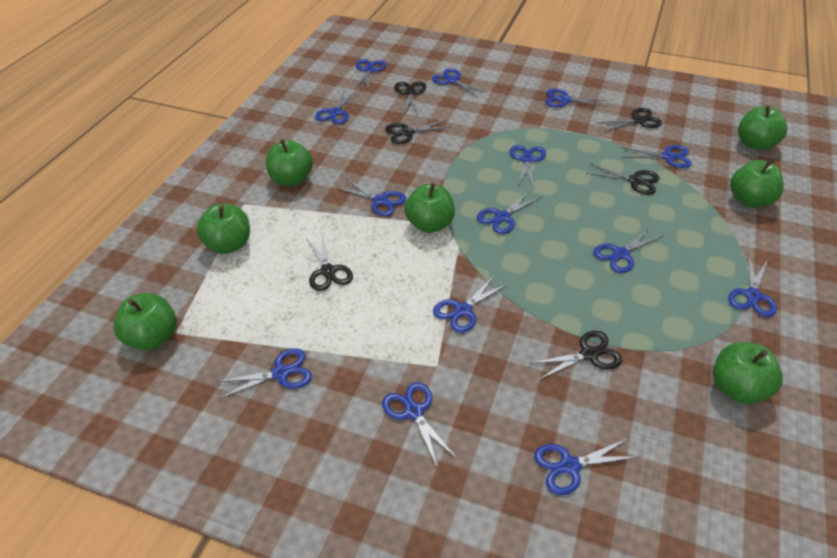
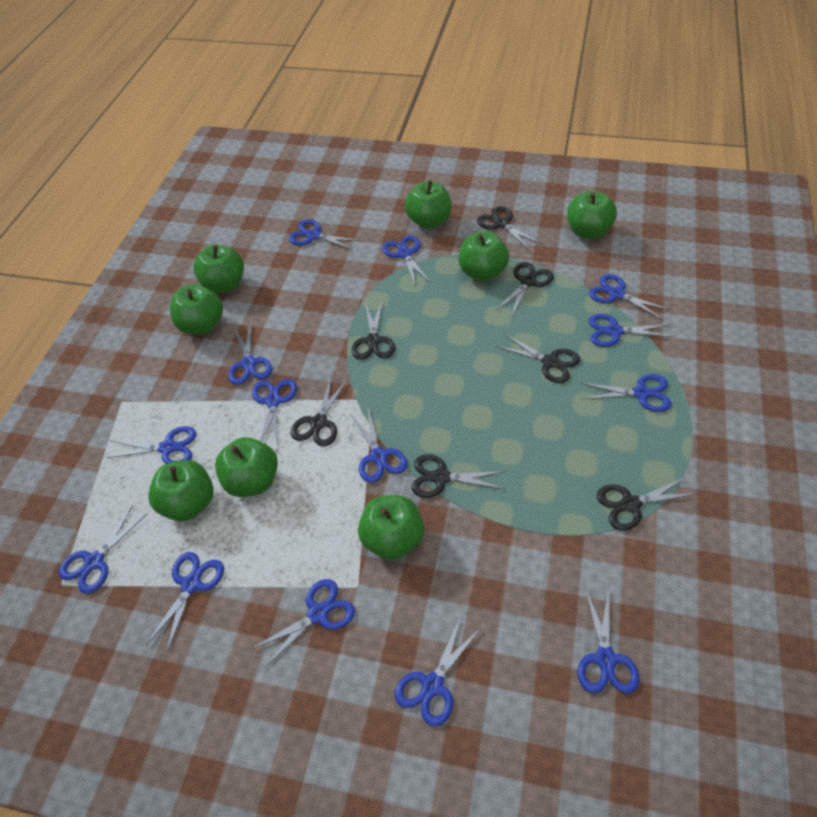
black scissors: 6 -> 7
green apple: 7 -> 8

